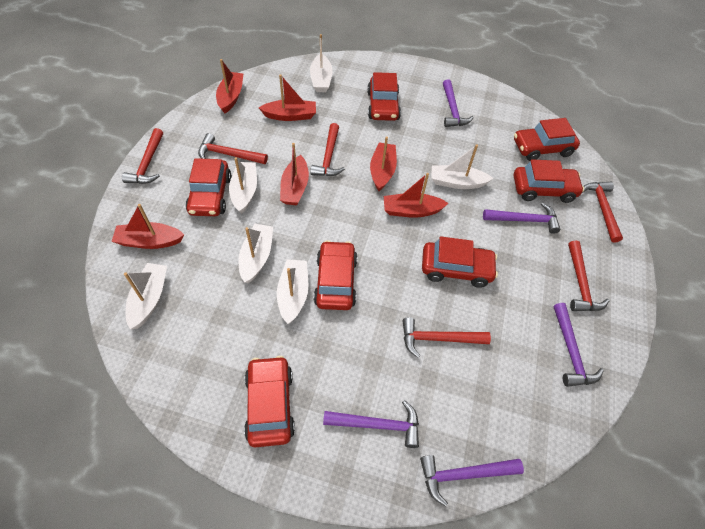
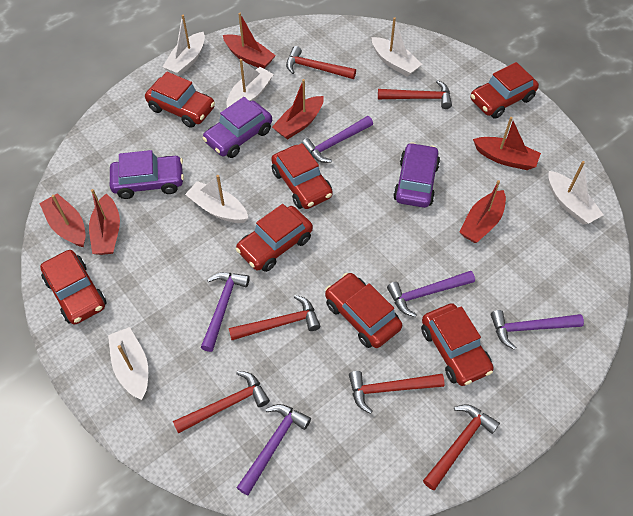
purple car: 0 -> 3

